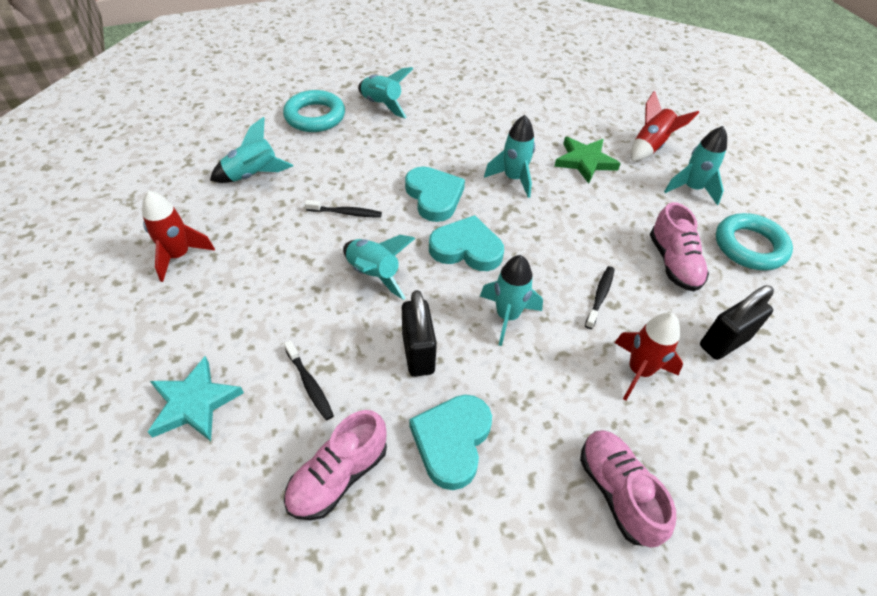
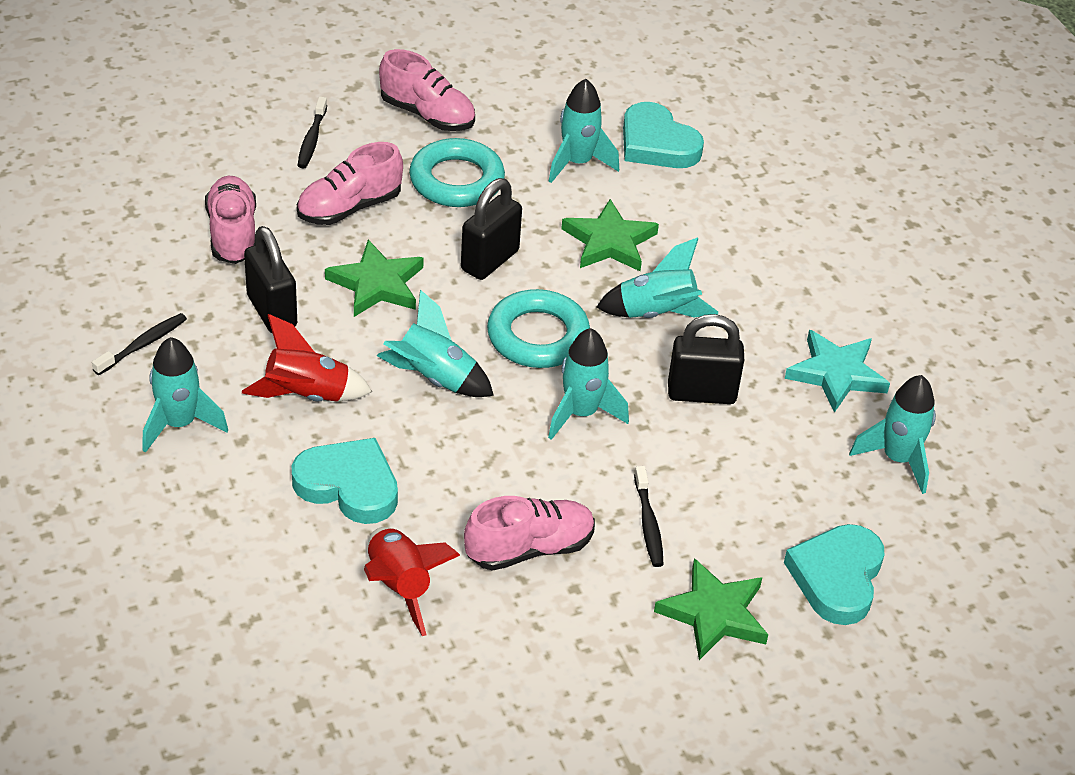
black padlock: 2 -> 3
green star: 1 -> 3
pink shoe: 3 -> 4
red rocket: 3 -> 2

